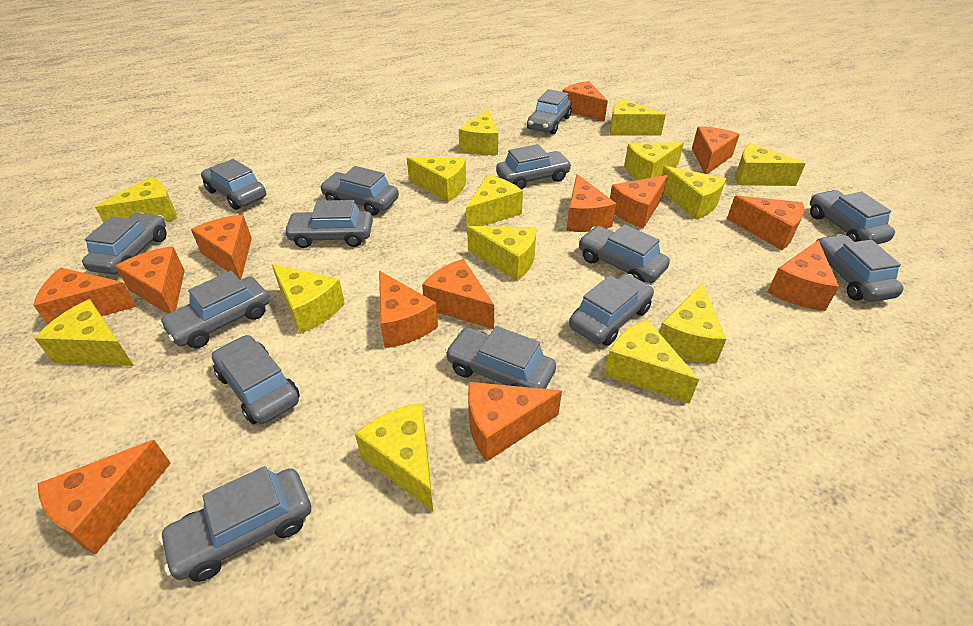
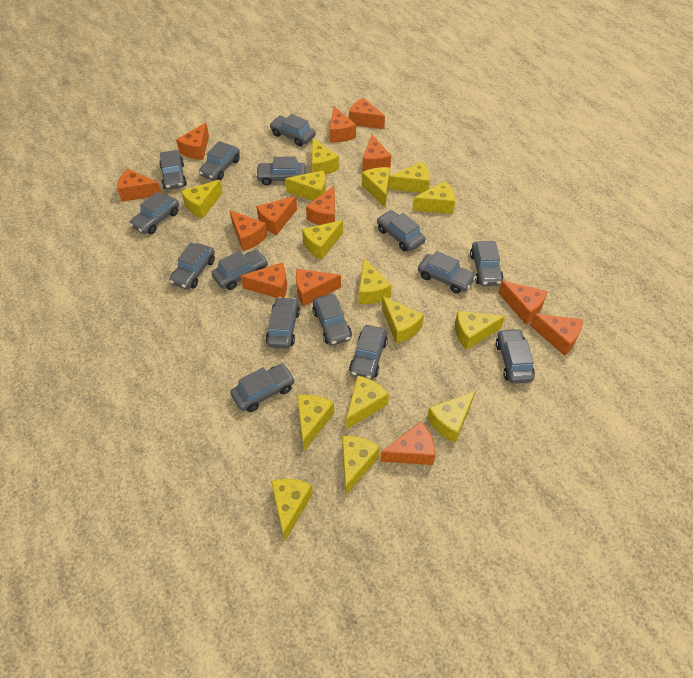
grey car: 14 -> 15
yellow cheese: 14 -> 15

